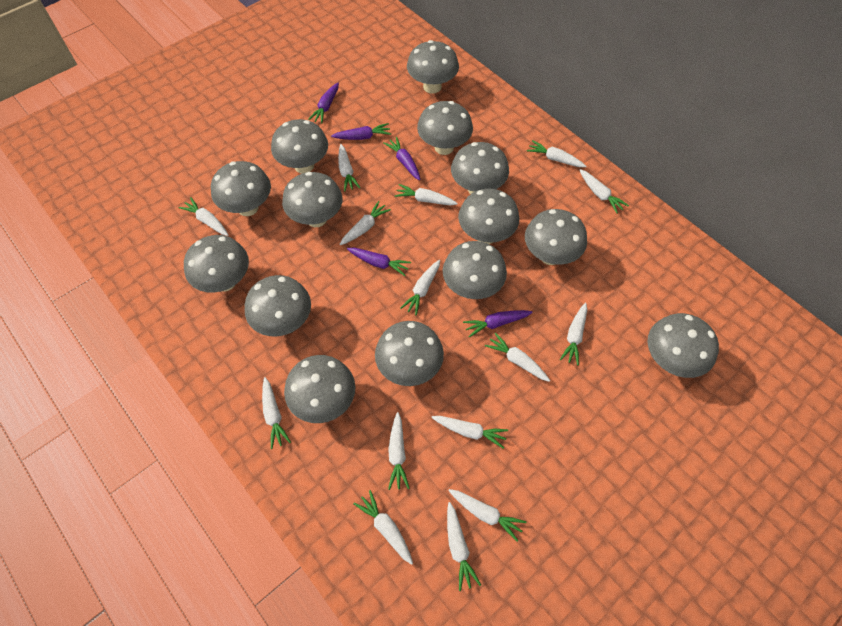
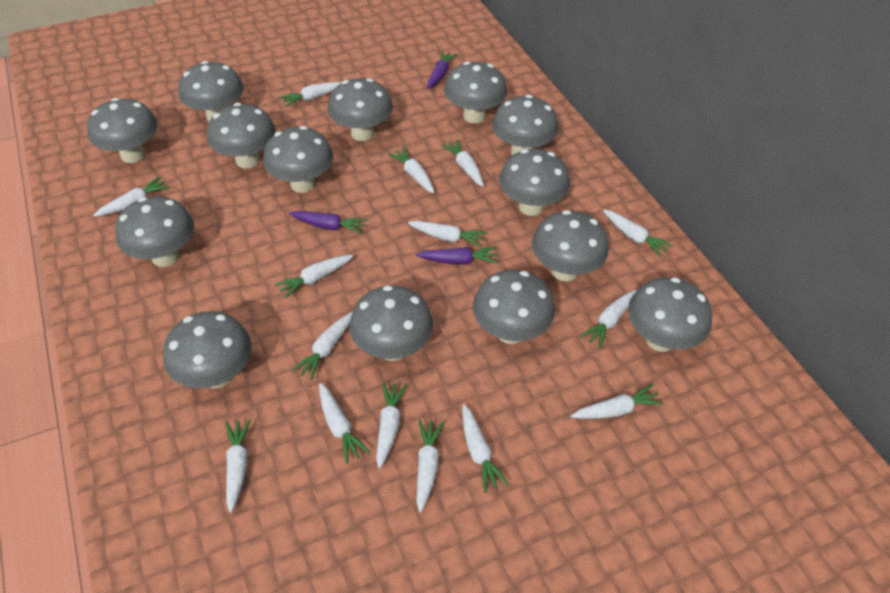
purple carrot: 5 -> 3

